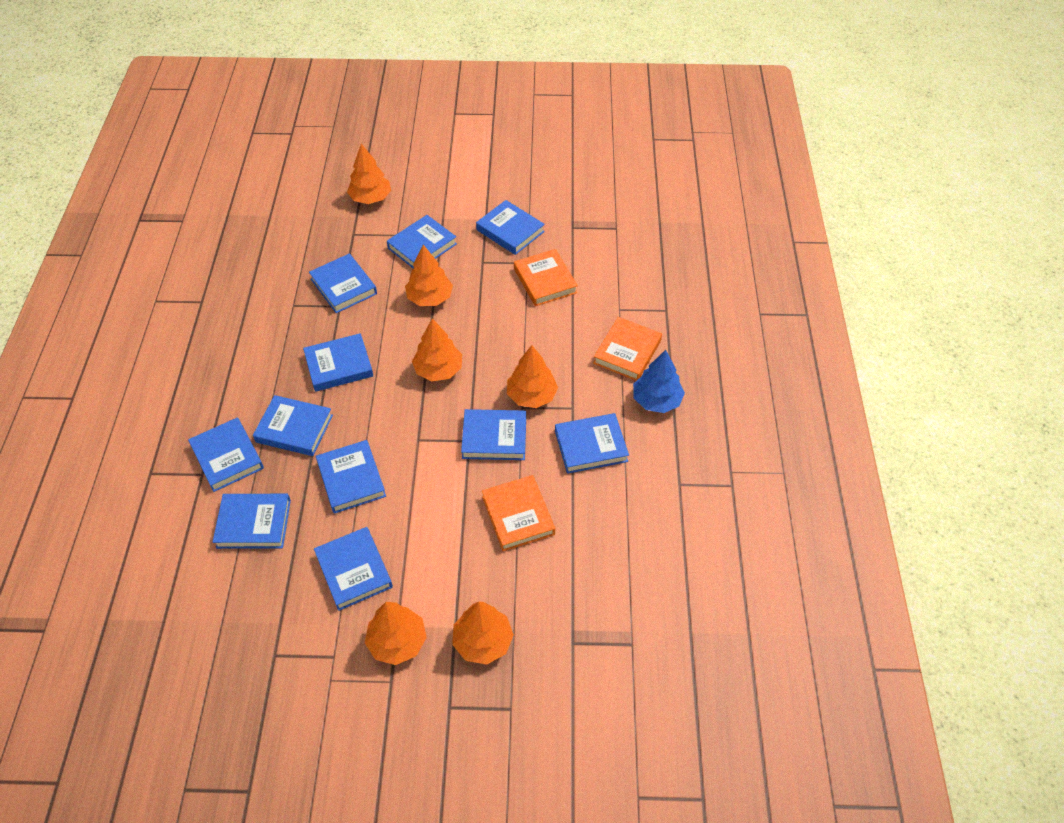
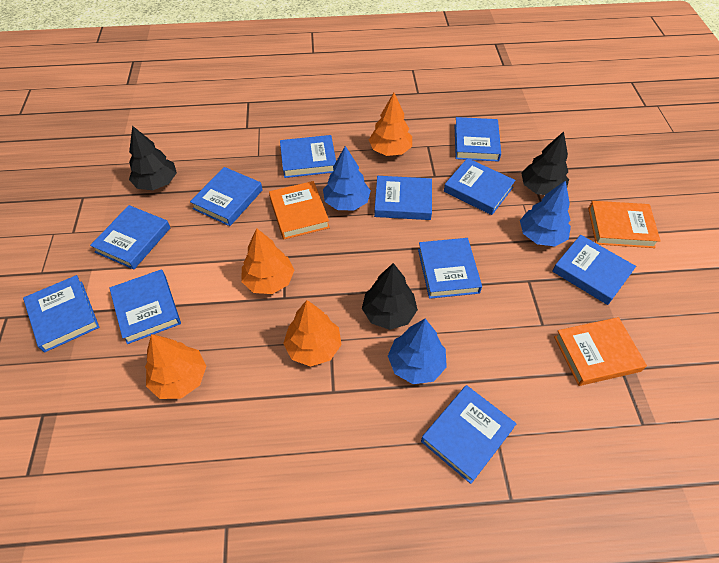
black tree: 0 -> 3
blue tree: 1 -> 3
orange tree: 6 -> 4

